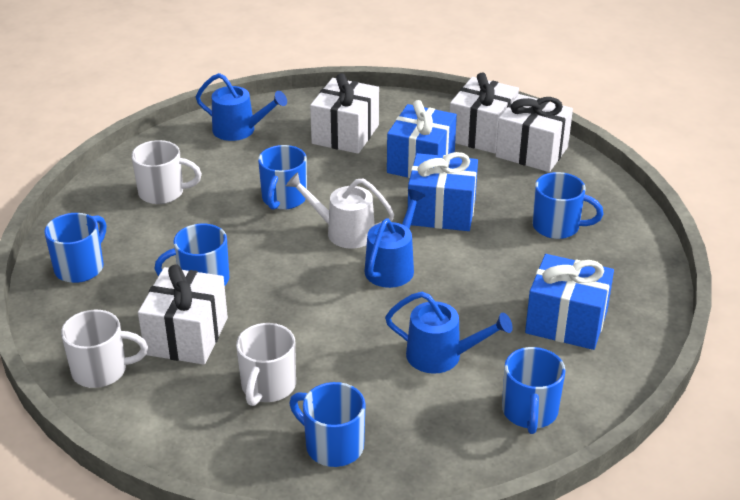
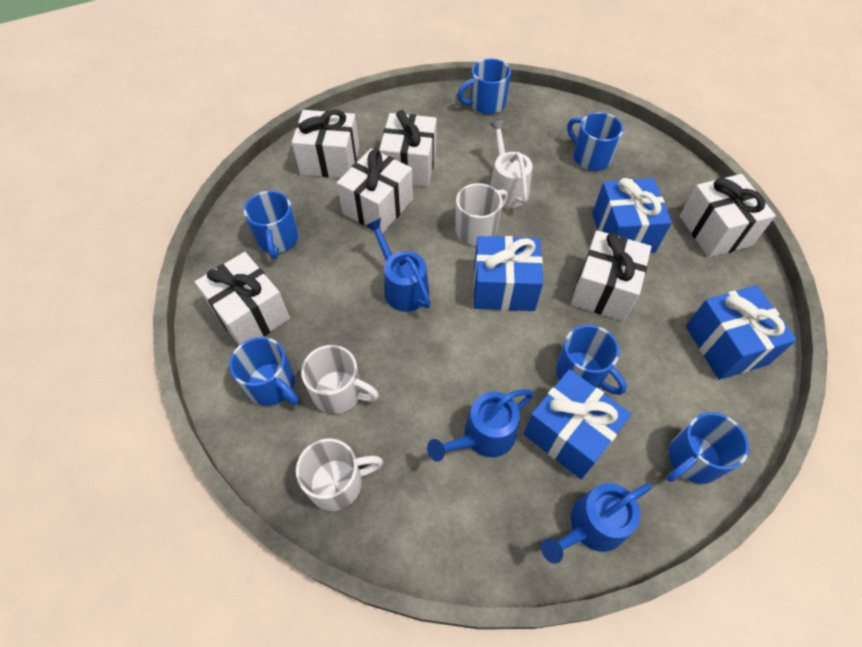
blue gift: 3 -> 4
white gift: 4 -> 6

